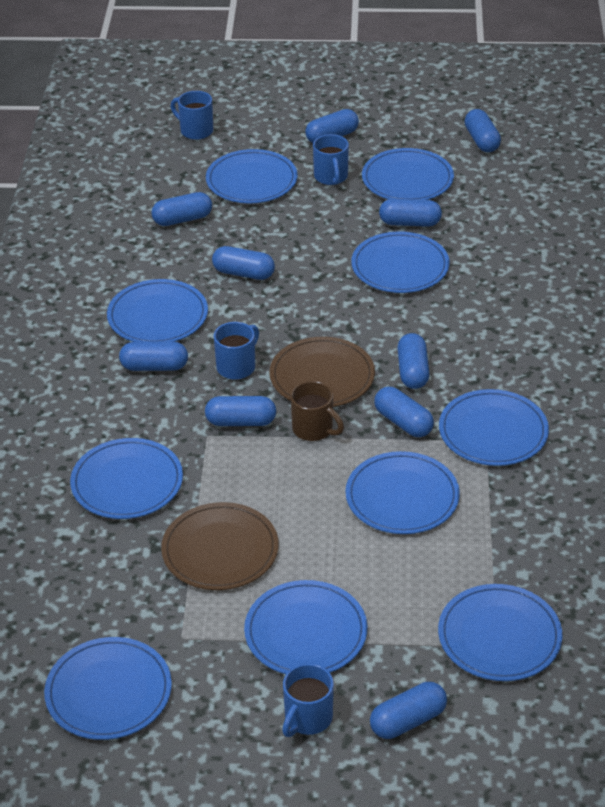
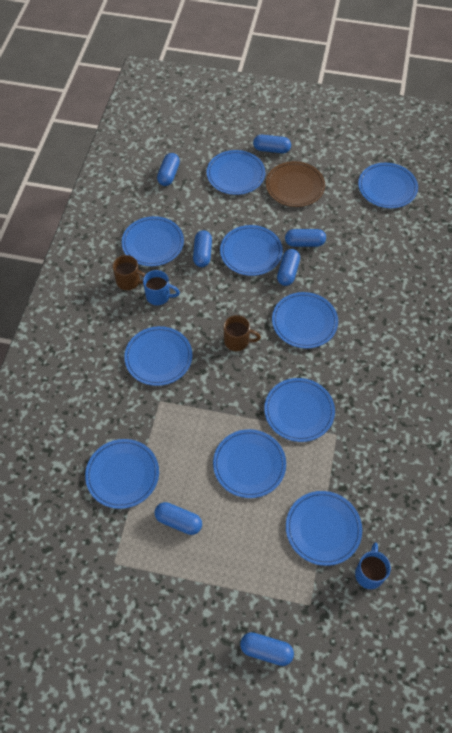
blue capsule: 10 -> 7
blue mug: 4 -> 2
brown mug: 1 -> 2
brown plate: 2 -> 1

